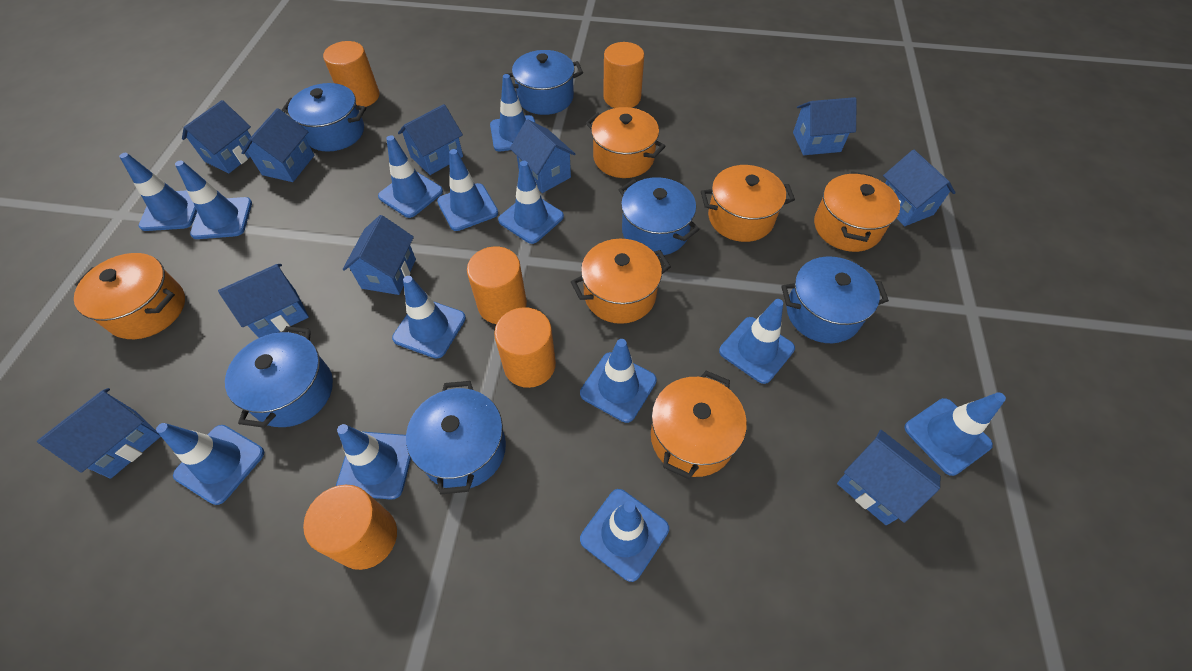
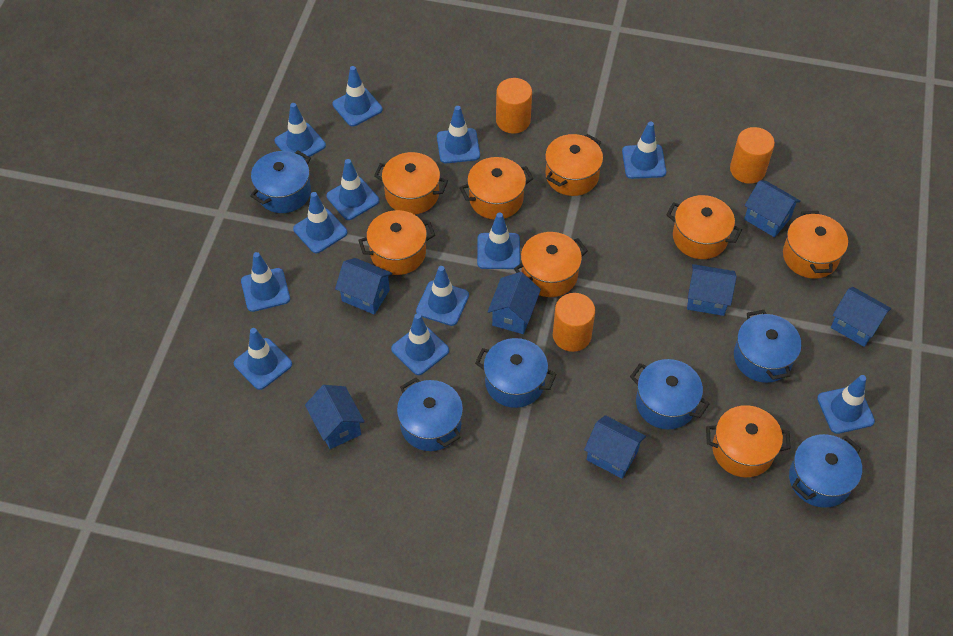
blue house: 10 -> 7
blue traffic cone: 13 -> 12
orange cylinder: 5 -> 3
orange pot: 6 -> 8

